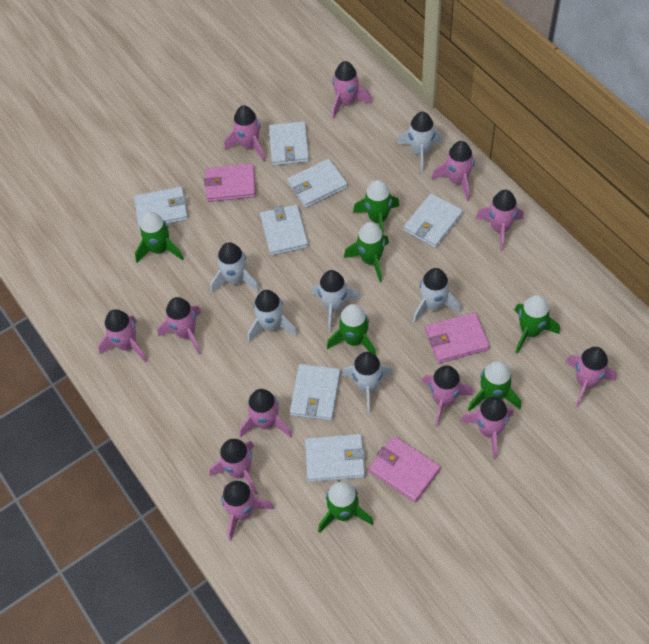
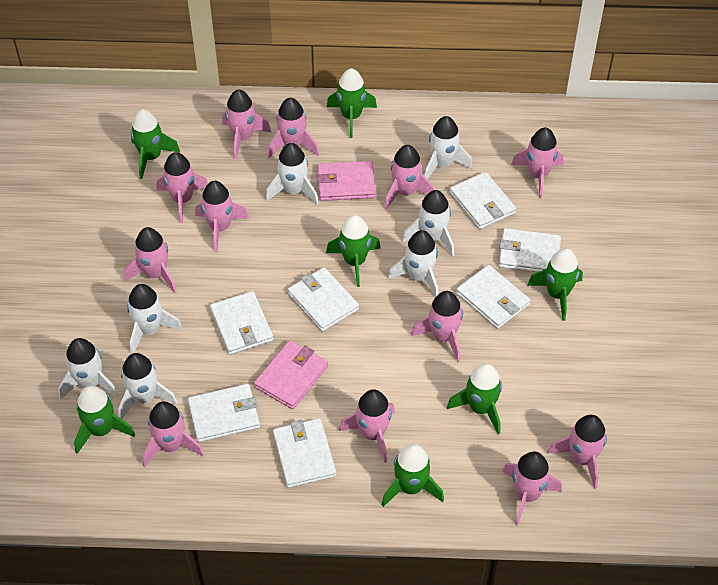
pink wallet: 3 -> 2
white rocket: 6 -> 7

